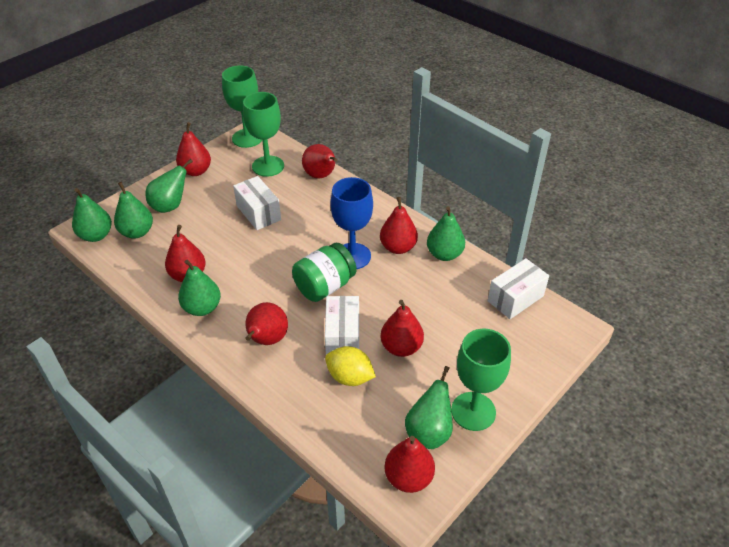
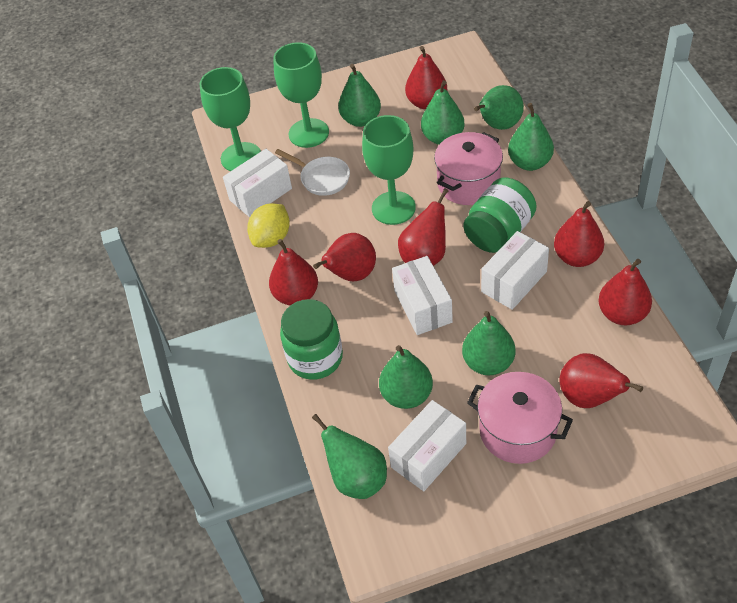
blue goblet: 1 -> 0
green jar: 1 -> 2
green pear: 6 -> 7
pink pot: 0 -> 2
white box: 3 -> 4
white pan: 0 -> 1

